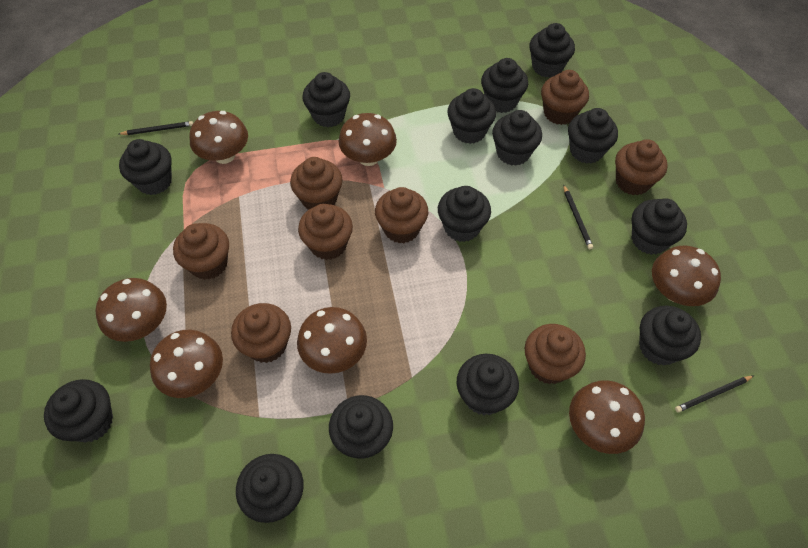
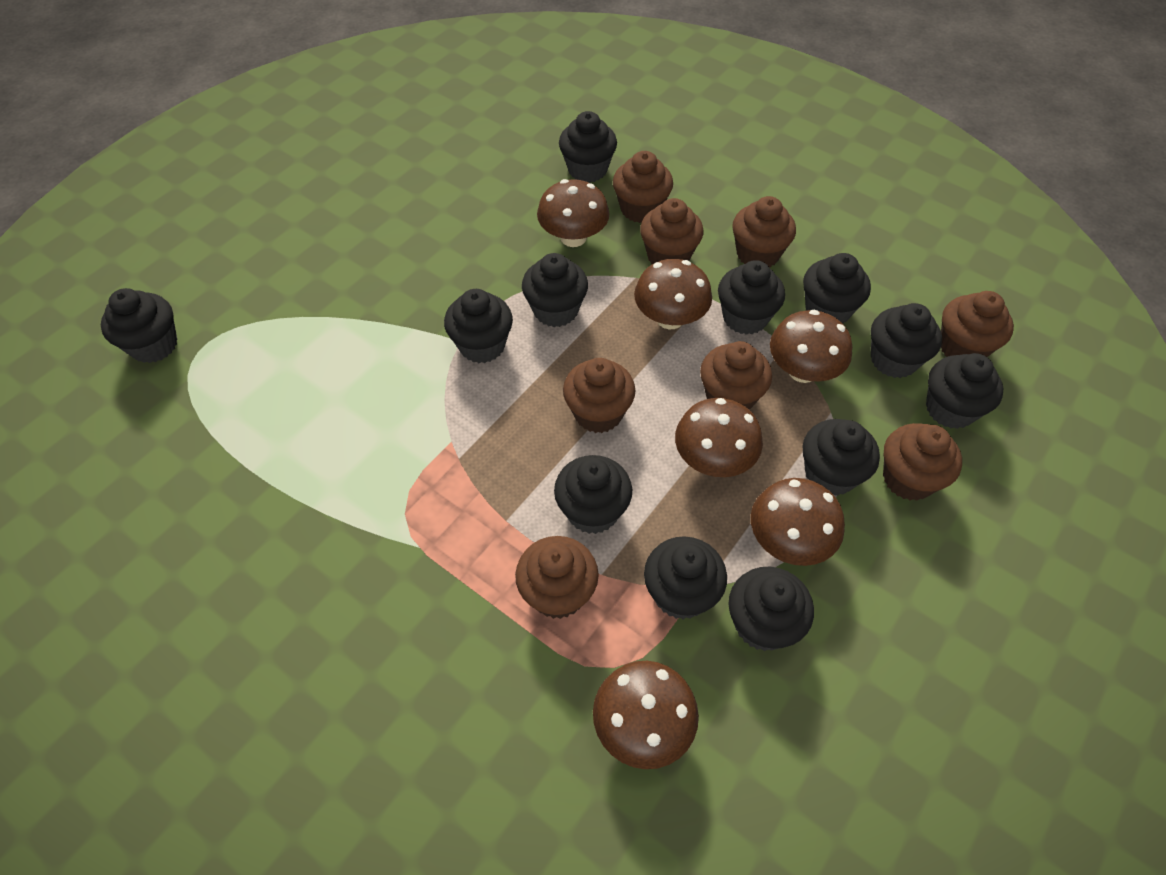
black cupcake: 14 -> 12
black pencil: 3 -> 0
brown mushroom: 7 -> 6

